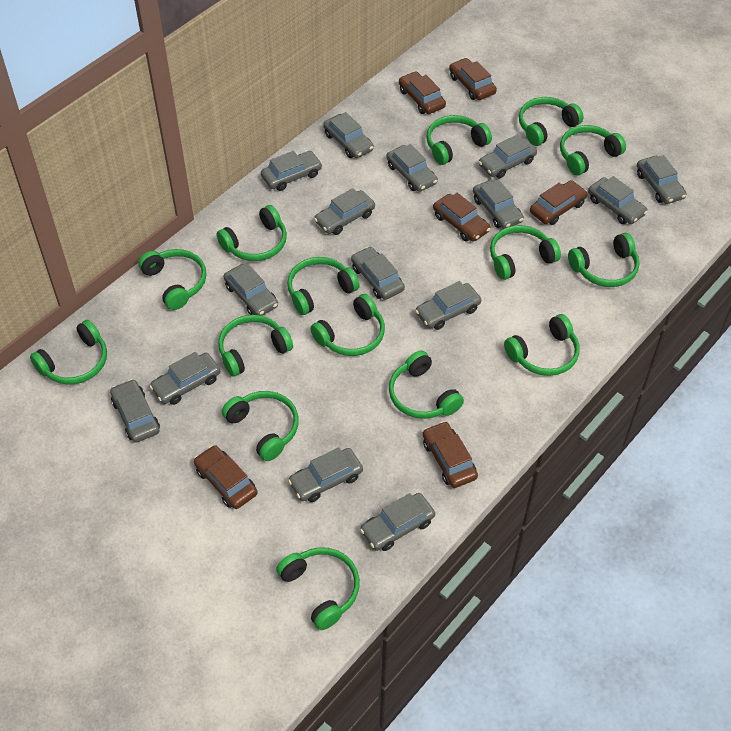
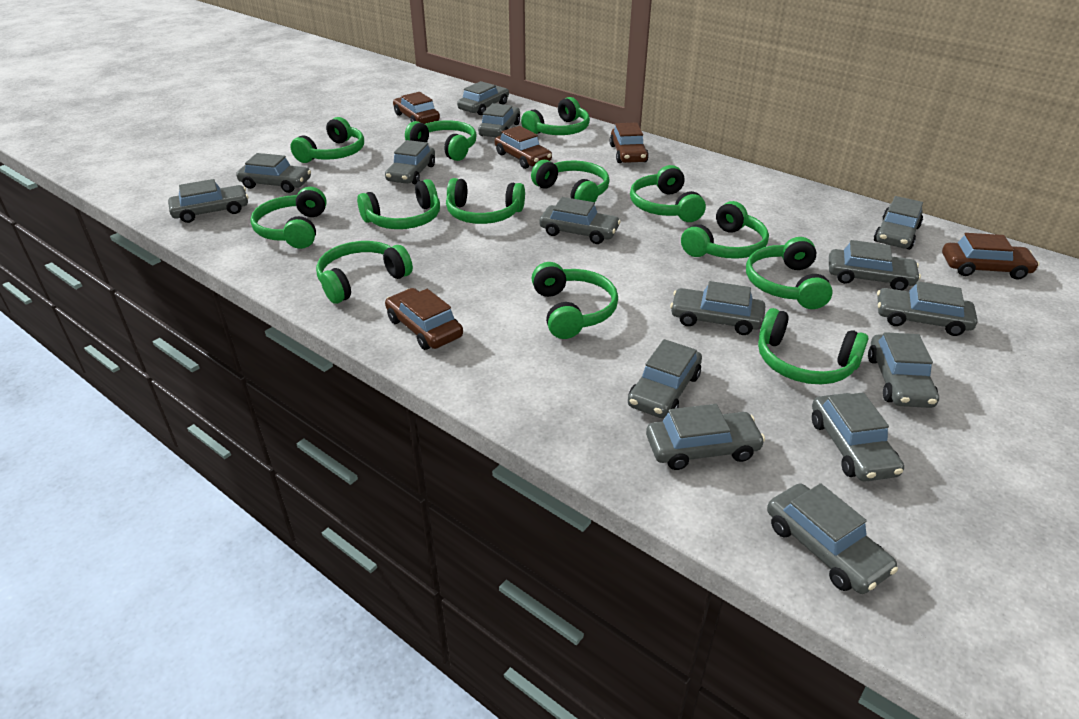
brown car: 6 -> 5
green headphones: 15 -> 13

